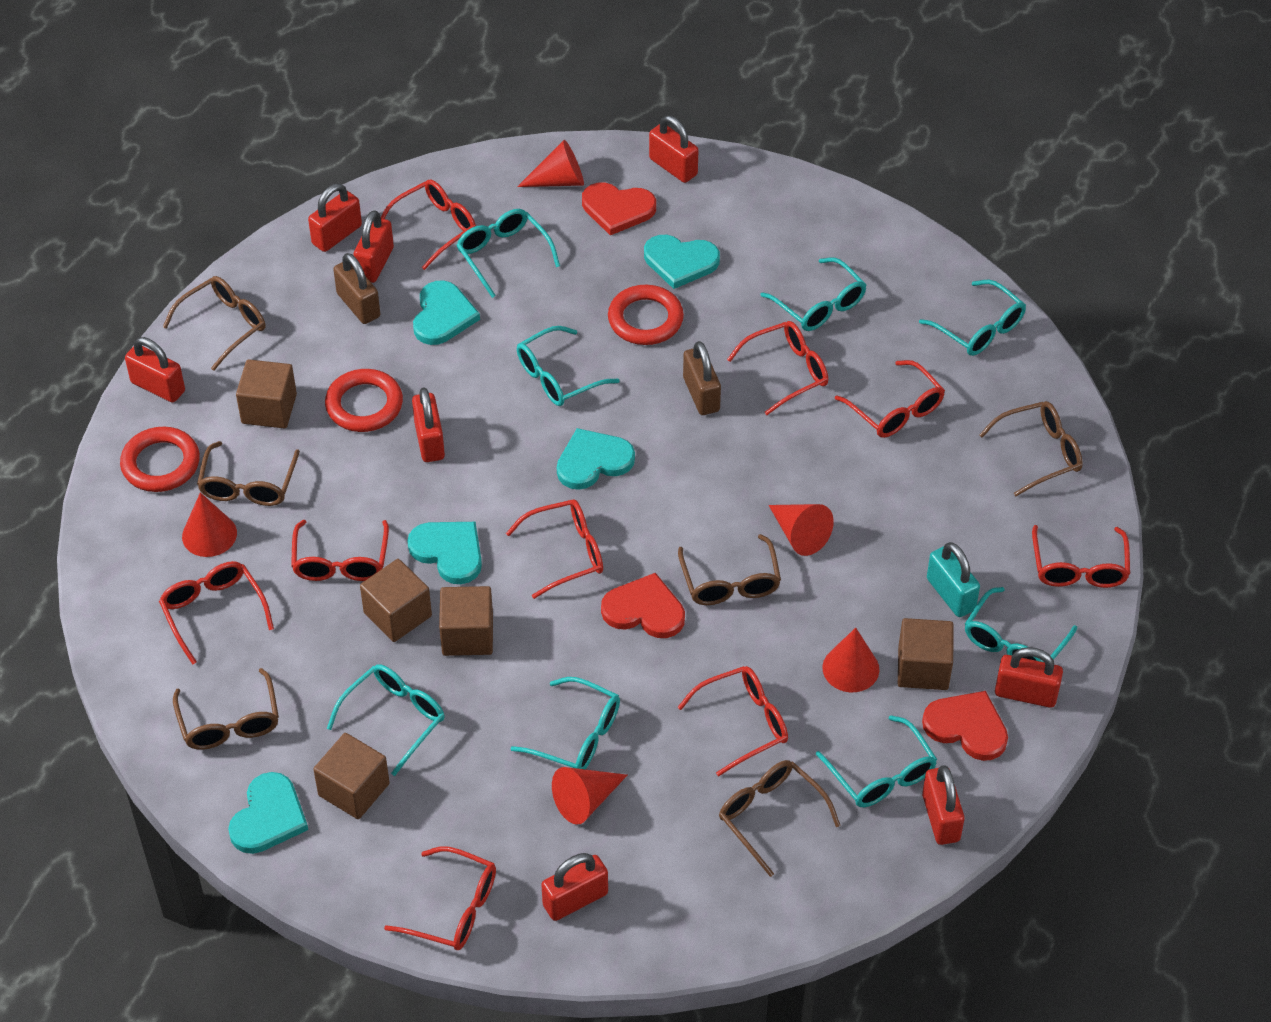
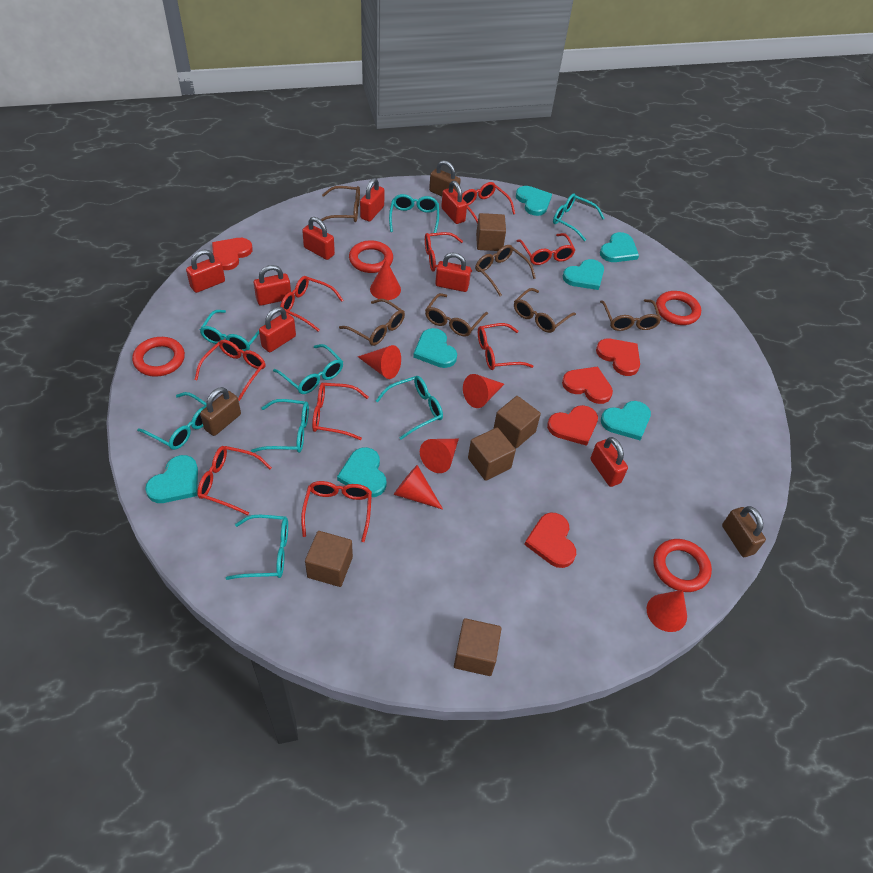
brown padlock: 2 -> 3
red cone: 5 -> 6
red heart: 3 -> 5
red ring: 3 -> 4
turquoise heart: 5 -> 7
turquoise padlock: 1 -> 0

